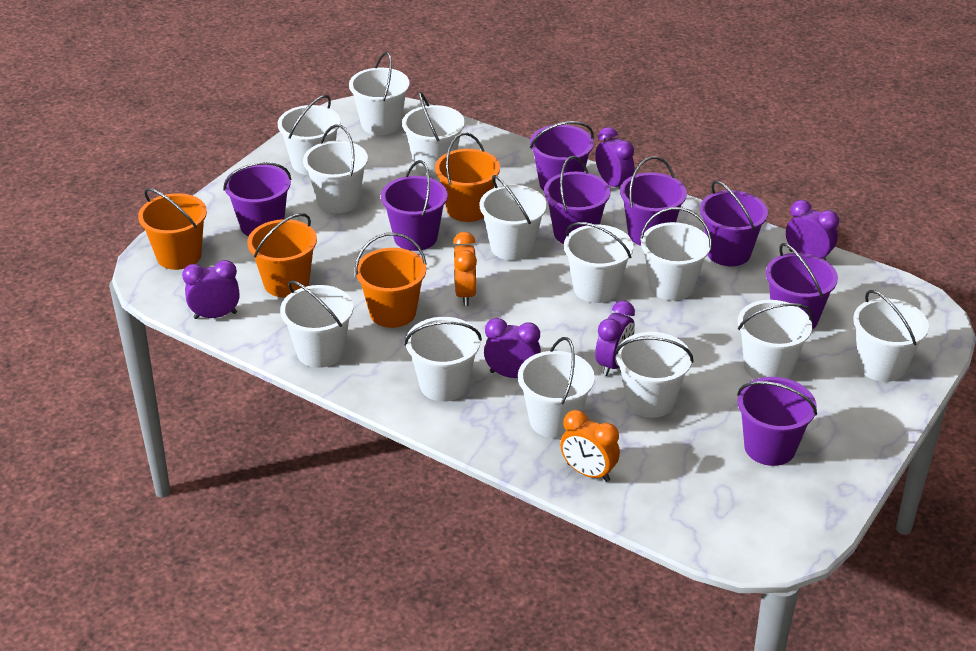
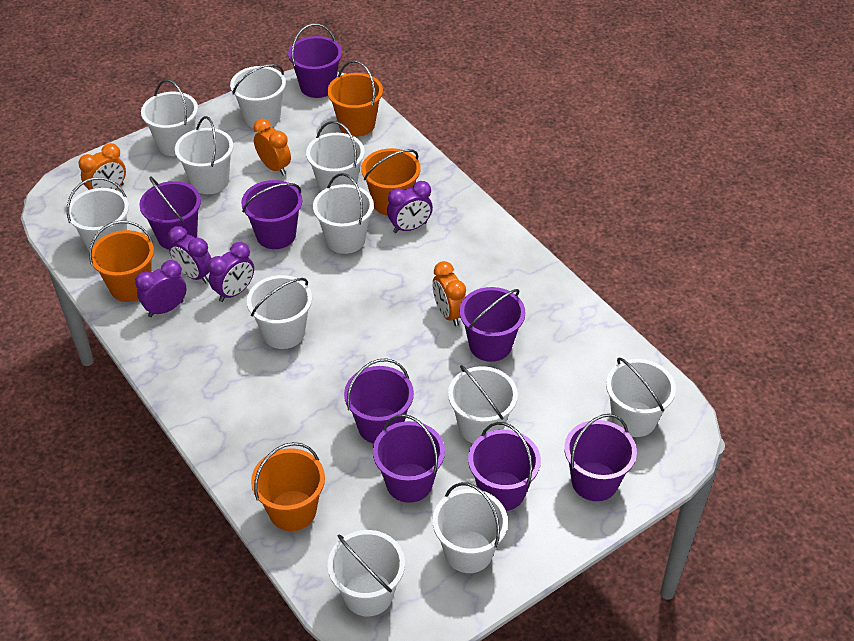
orange clock: 2 -> 3
purple clock: 5 -> 4
white bucket: 13 -> 11

